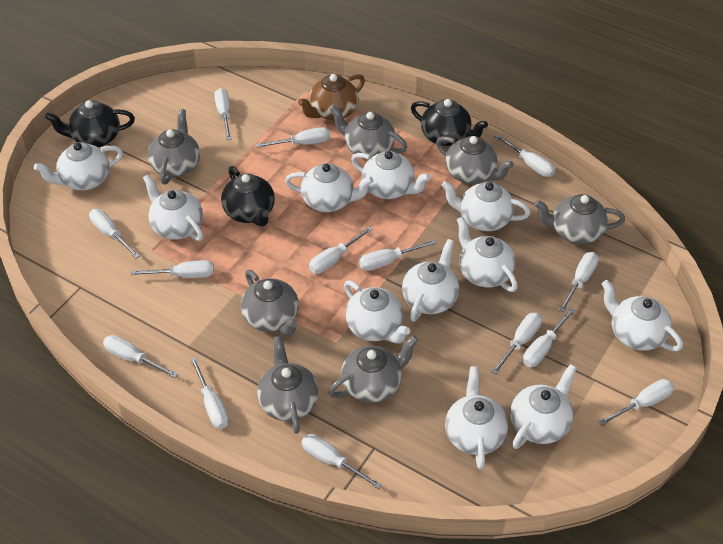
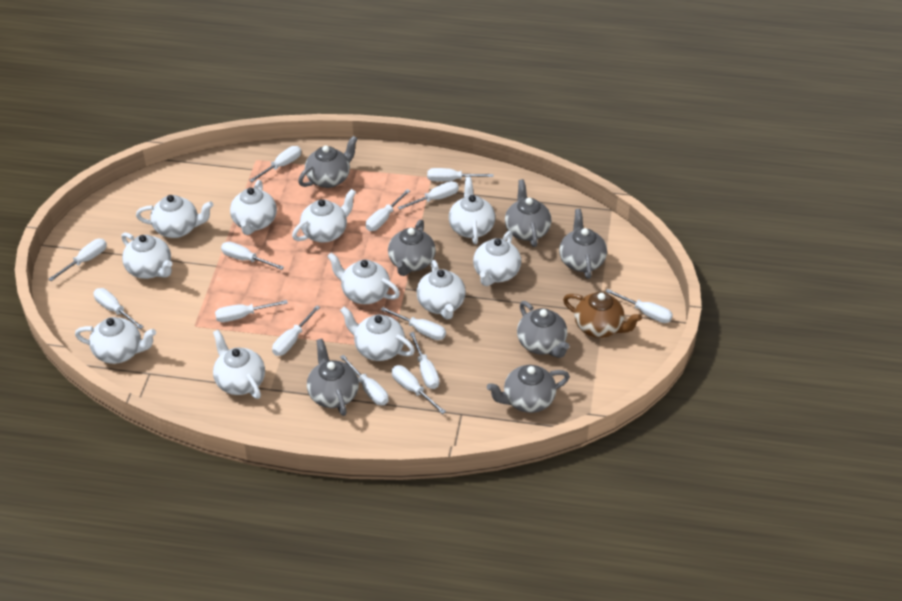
black teapot: 3 -> 0

